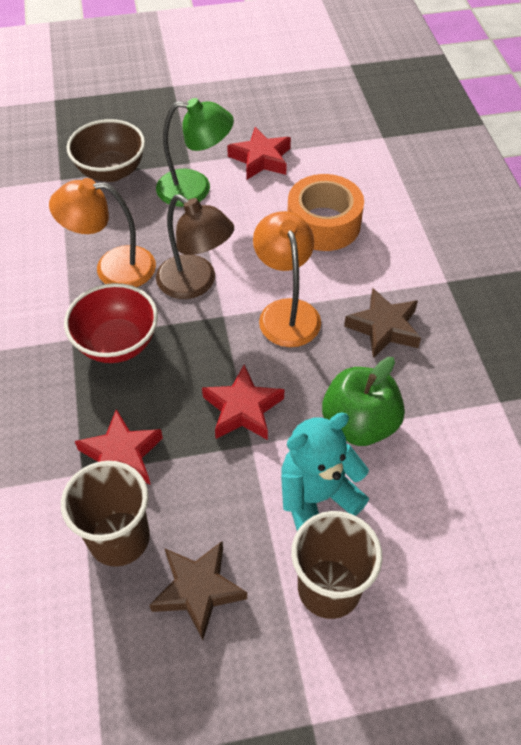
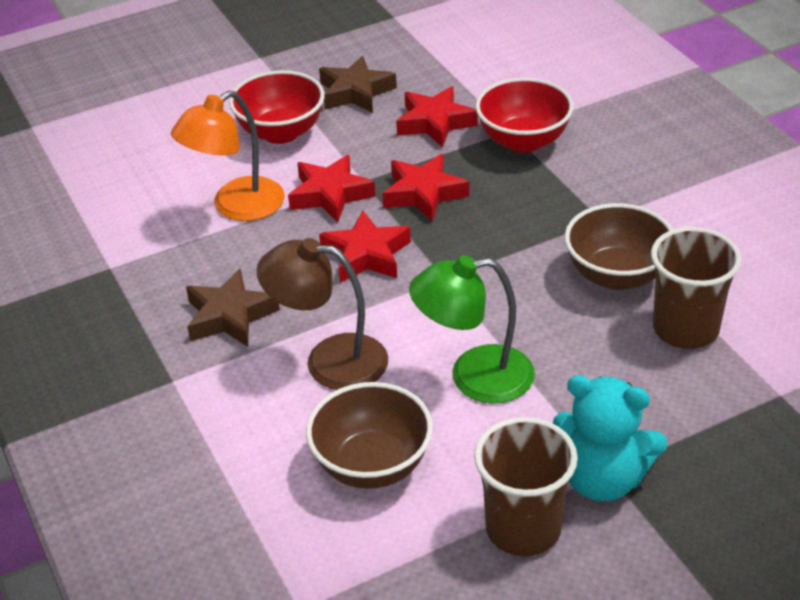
brown bowl: 1 -> 2
green apple: 1 -> 0
orange lamp: 2 -> 1
orange tape: 1 -> 0
red bowl: 1 -> 2
red star: 3 -> 4

